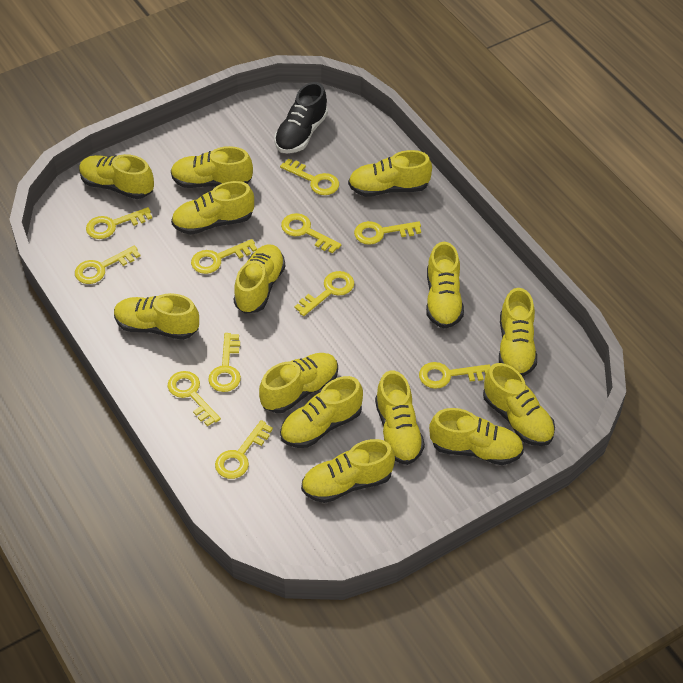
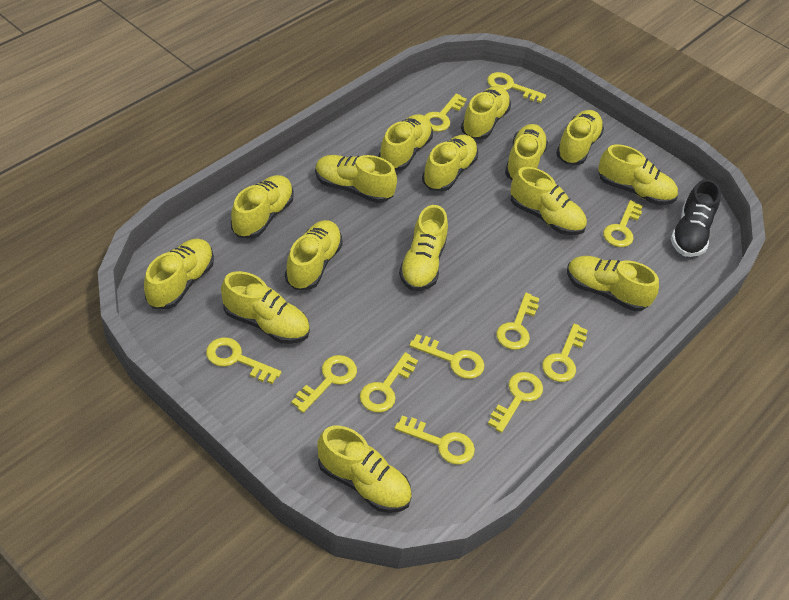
yellow shoe: 14 -> 15

